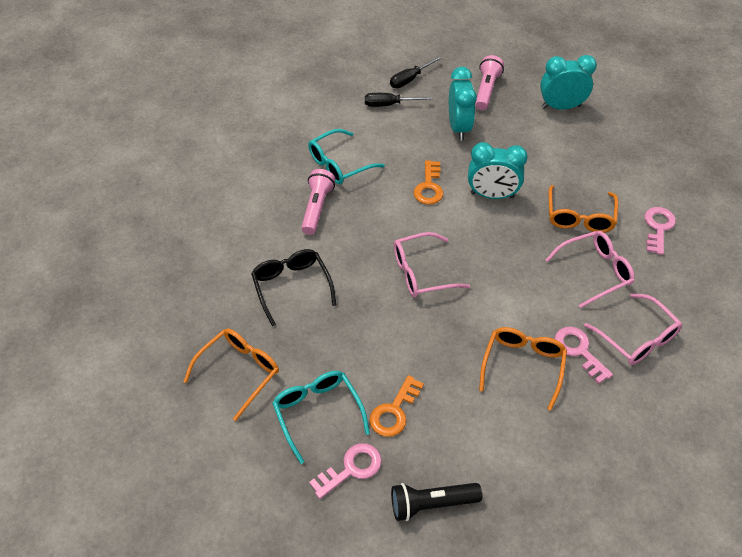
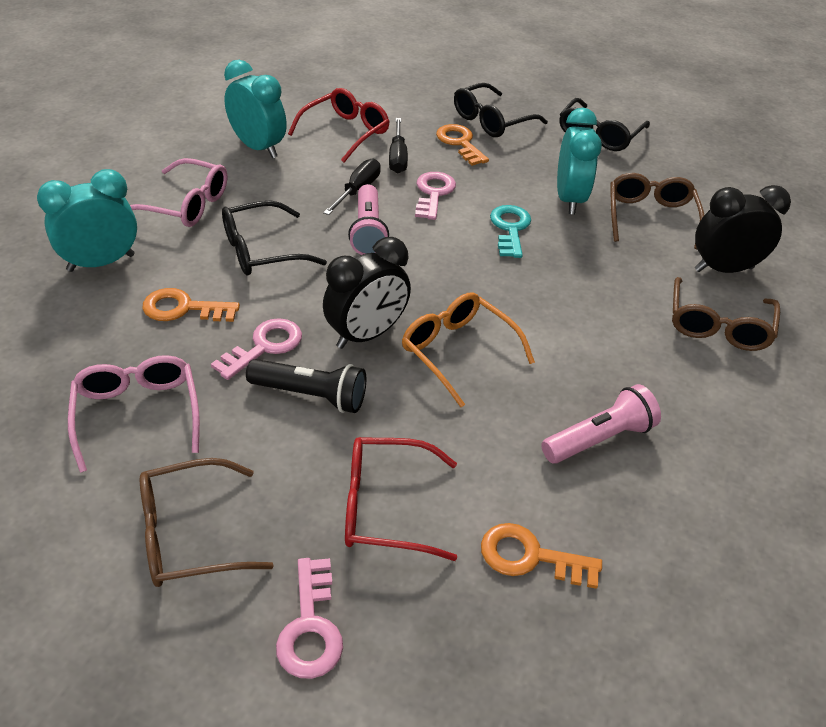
black clock: 0 -> 2
black glasses: 1 -> 3
brown glasses: 0 -> 3
orange glasses: 3 -> 1
orange key: 2 -> 3
pink glasses: 3 -> 2
red glasses: 0 -> 2
turquoise glasses: 2 -> 0
turquoise key: 0 -> 1

